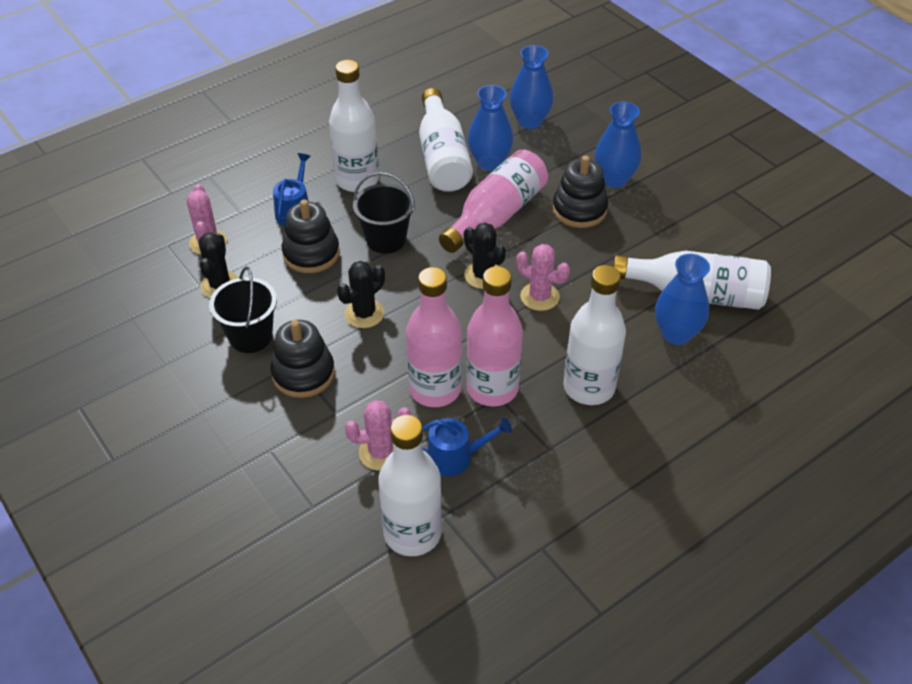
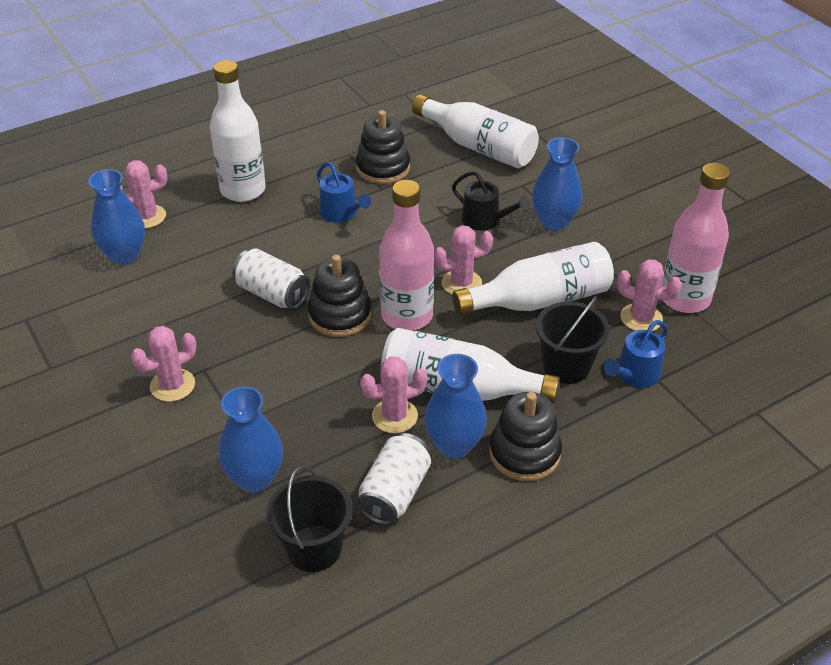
black cactus: 3 -> 0
black watering can: 0 -> 1
pink bottle: 3 -> 2
pink cactus: 3 -> 5
white bottle: 5 -> 4
white can: 0 -> 2

